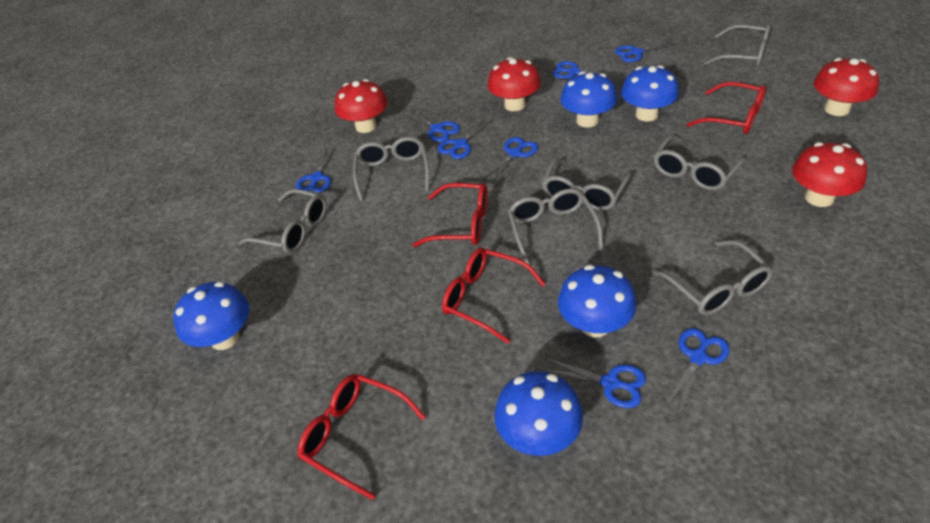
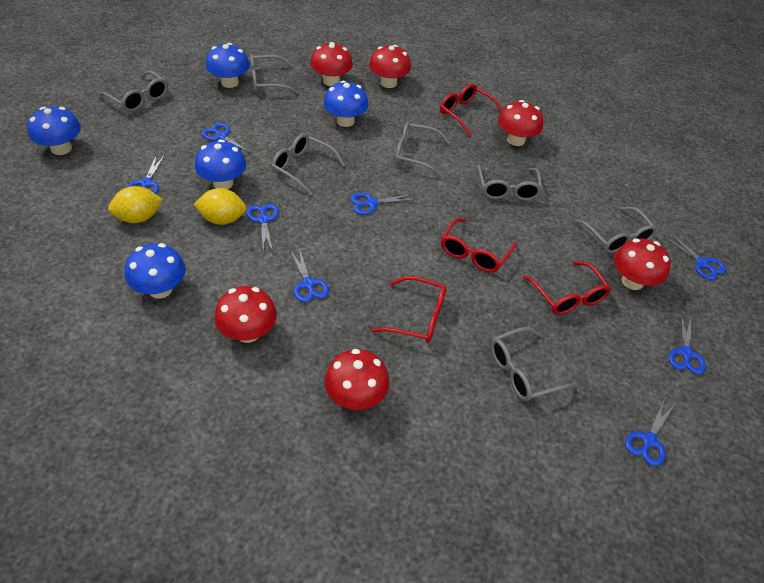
red mushroom: 4 -> 6
yellow lemon: 0 -> 2

